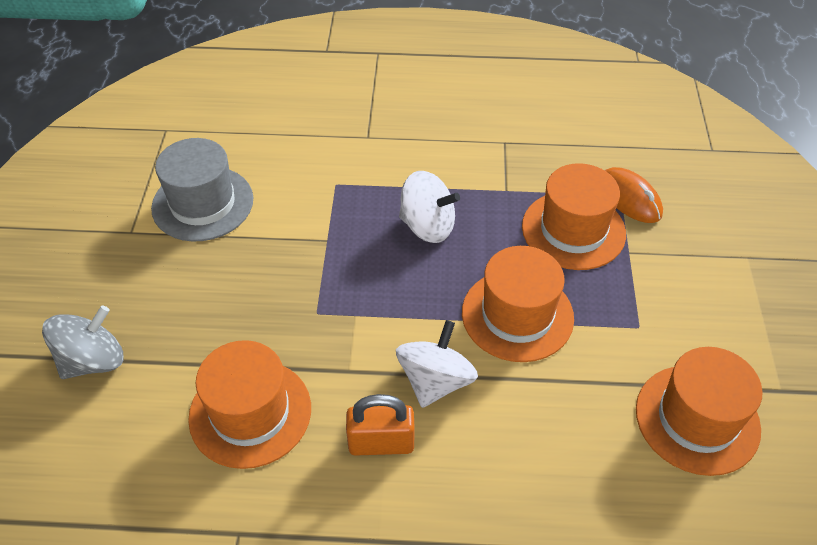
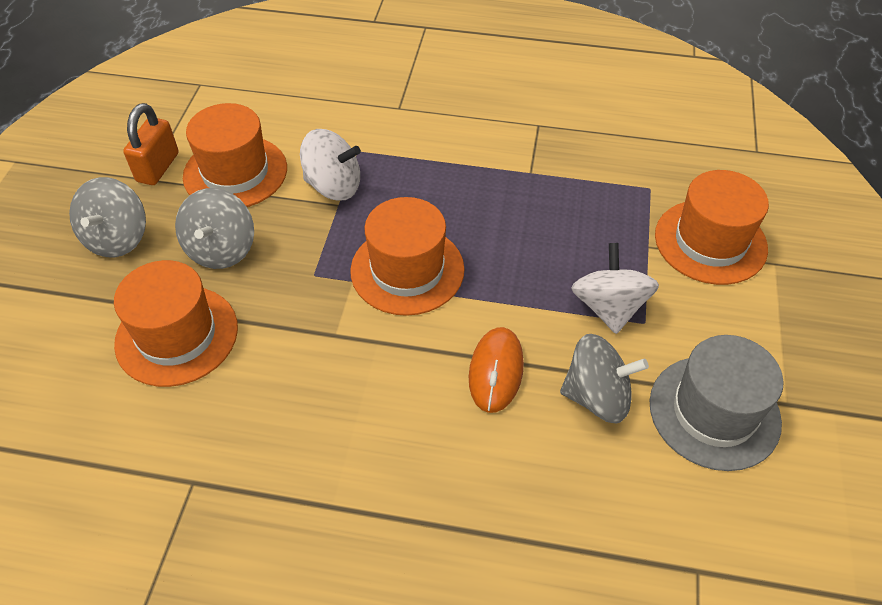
grey spinning top: 1 -> 3

